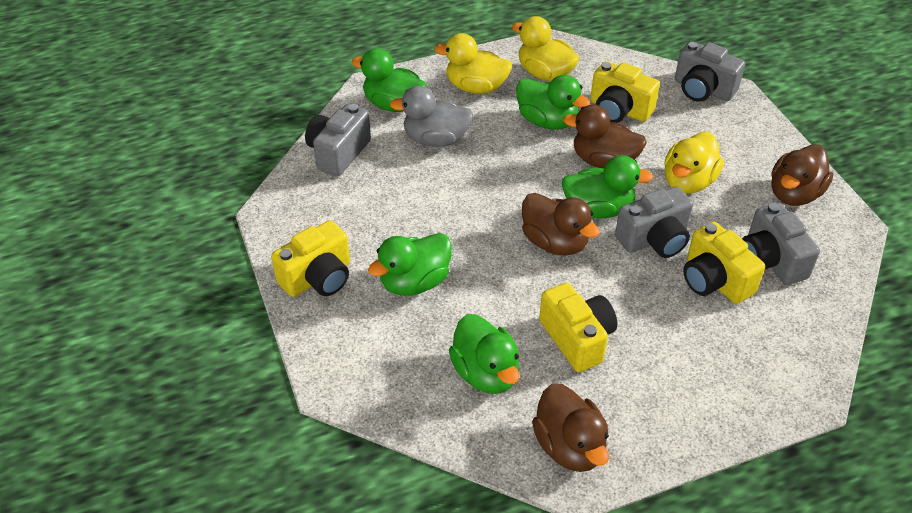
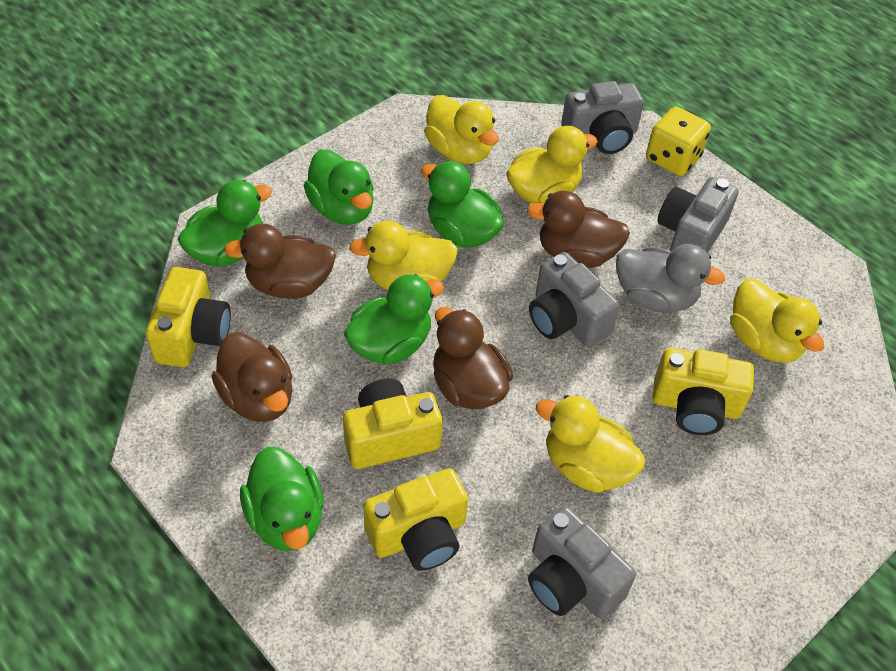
yellow dice: 0 -> 1
yellow duck: 3 -> 5

